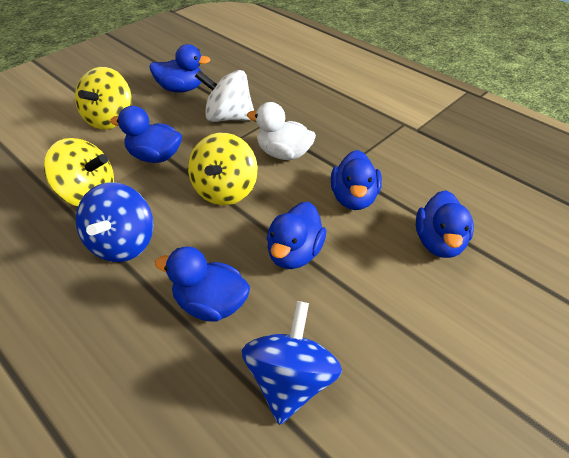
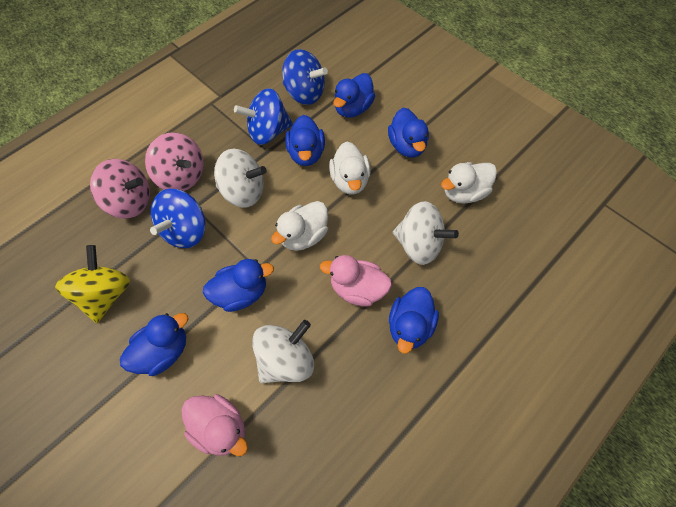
blue spinning top: 2 -> 3
pink duck: 0 -> 2
pink spinning top: 0 -> 2
white duck: 1 -> 3
white spinning top: 1 -> 3
yellow spinning top: 3 -> 1

